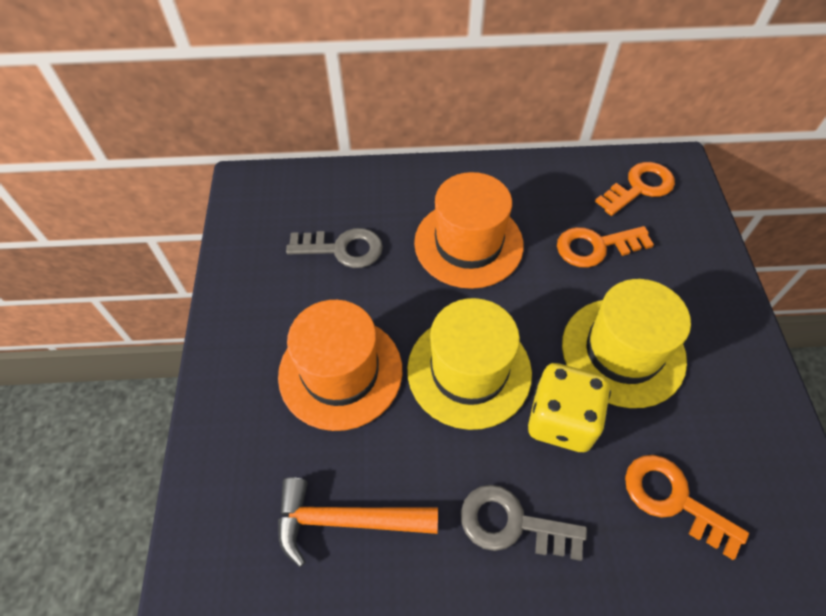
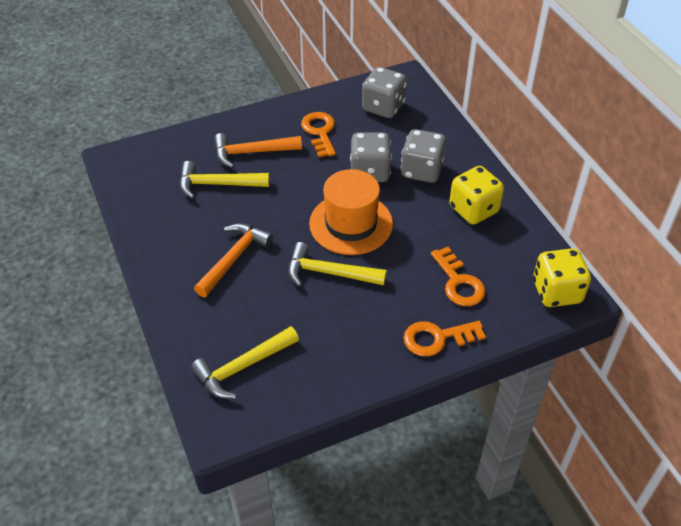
grey dice: 0 -> 3
grey key: 2 -> 0
orange hammer: 1 -> 2
orange hat: 2 -> 1
yellow dice: 1 -> 2
yellow hammer: 0 -> 3
yellow hat: 2 -> 0

